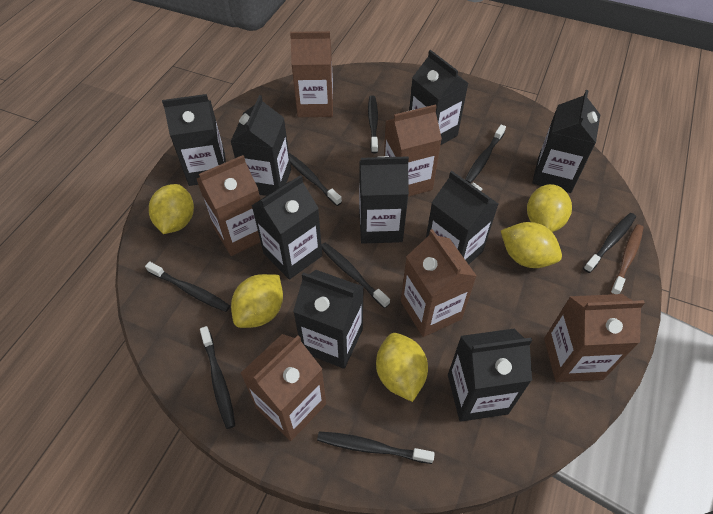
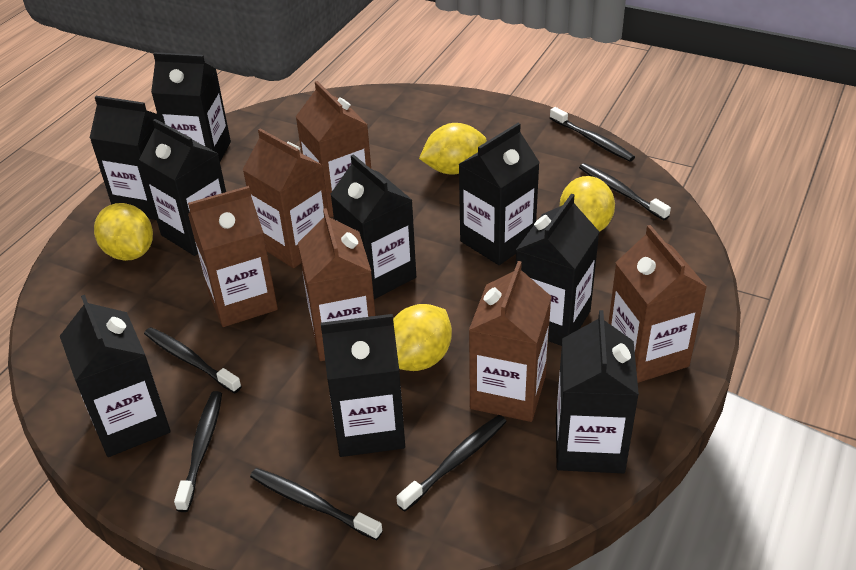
black toothbrush: 8 -> 6
brown toothbrush: 1 -> 0
yellow lemon: 5 -> 4

